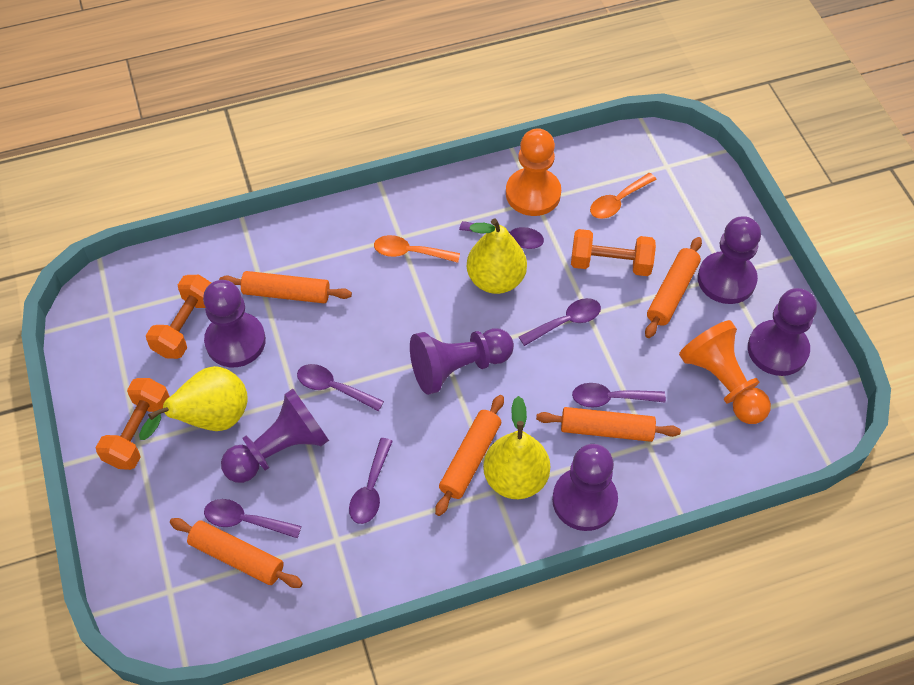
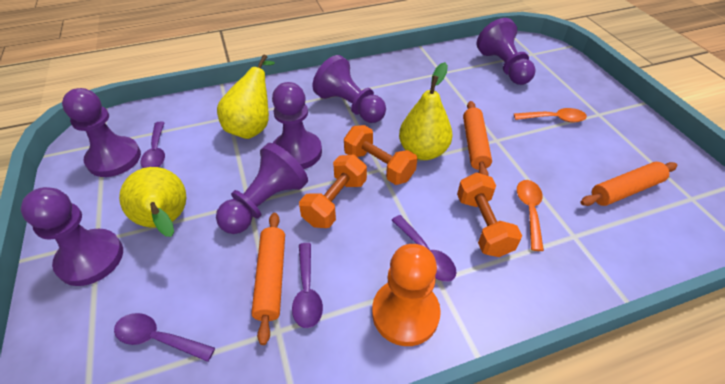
orange pawn: 2 -> 1
orange rolling pin: 5 -> 3
purple spoon: 6 -> 4

